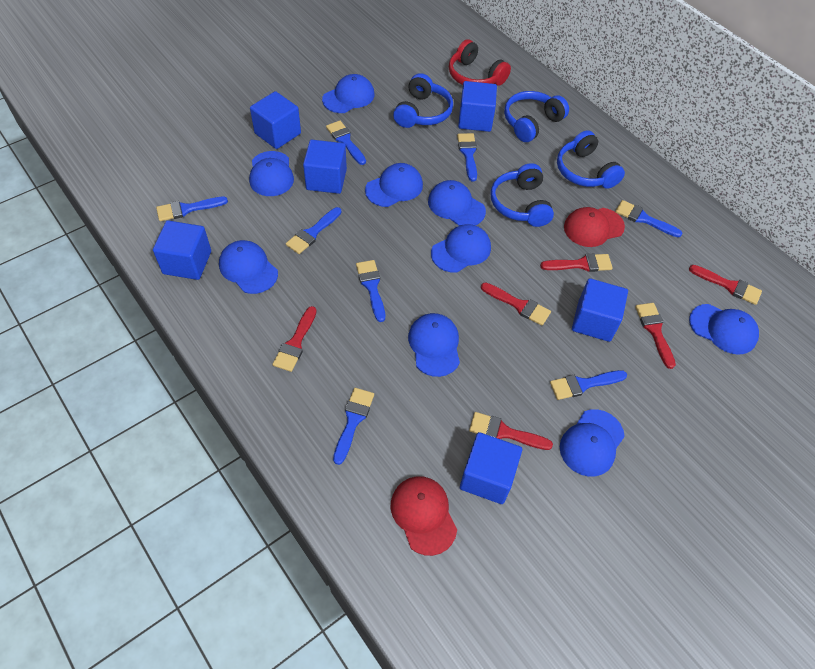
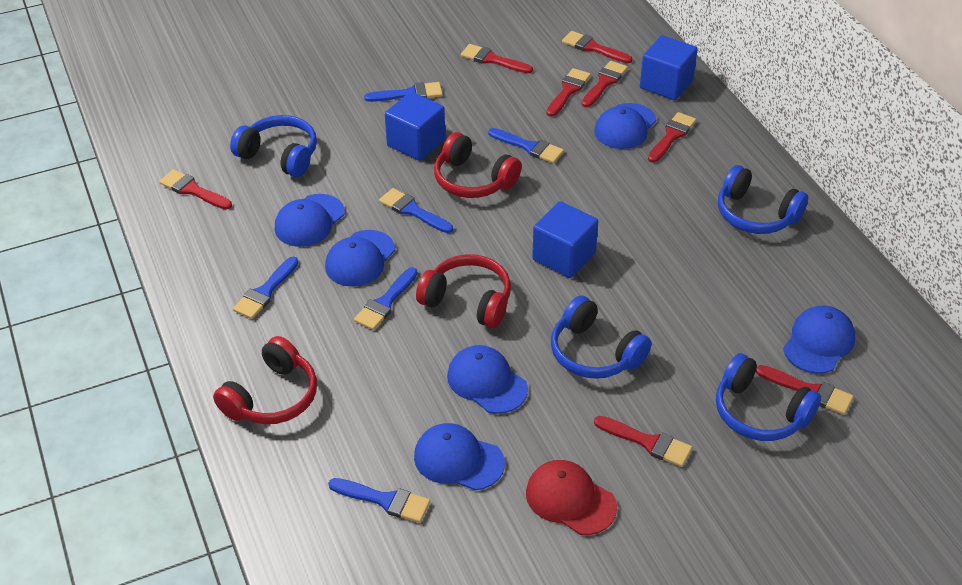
blue brush: 8 -> 6
blue cap: 9 -> 6
blue cube: 6 -> 3
red brush: 6 -> 8
red cap: 2 -> 1
red headphones: 1 -> 3

